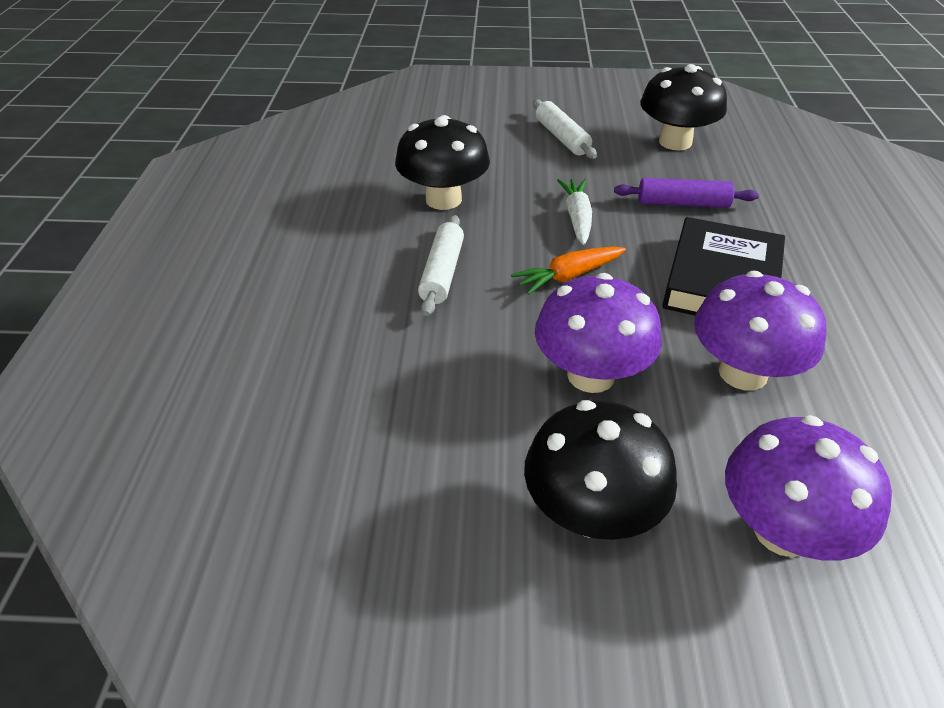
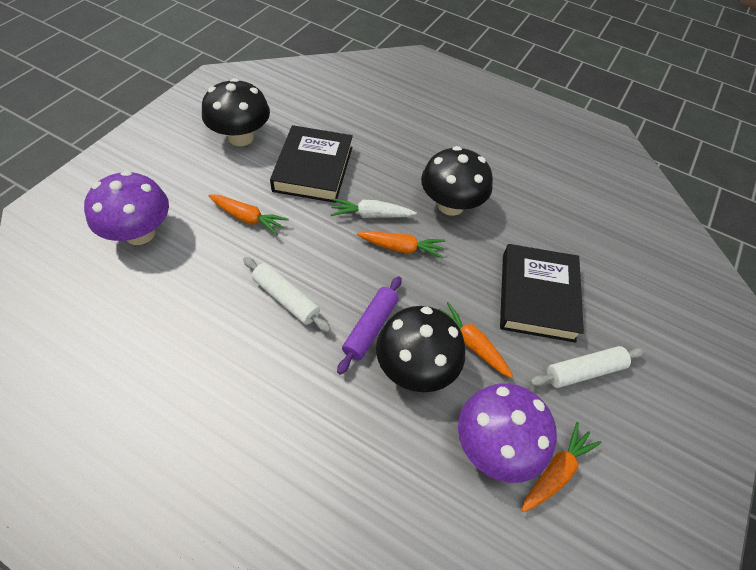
black book: 1 -> 2
orange carrot: 1 -> 4
purple mushroom: 3 -> 2

